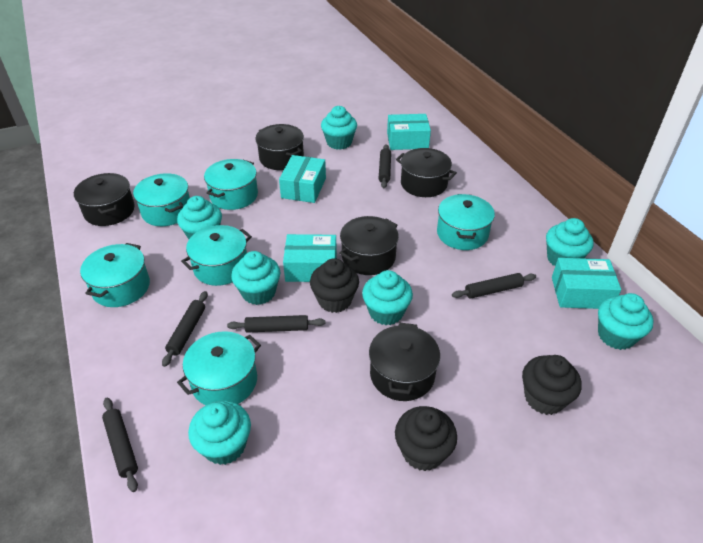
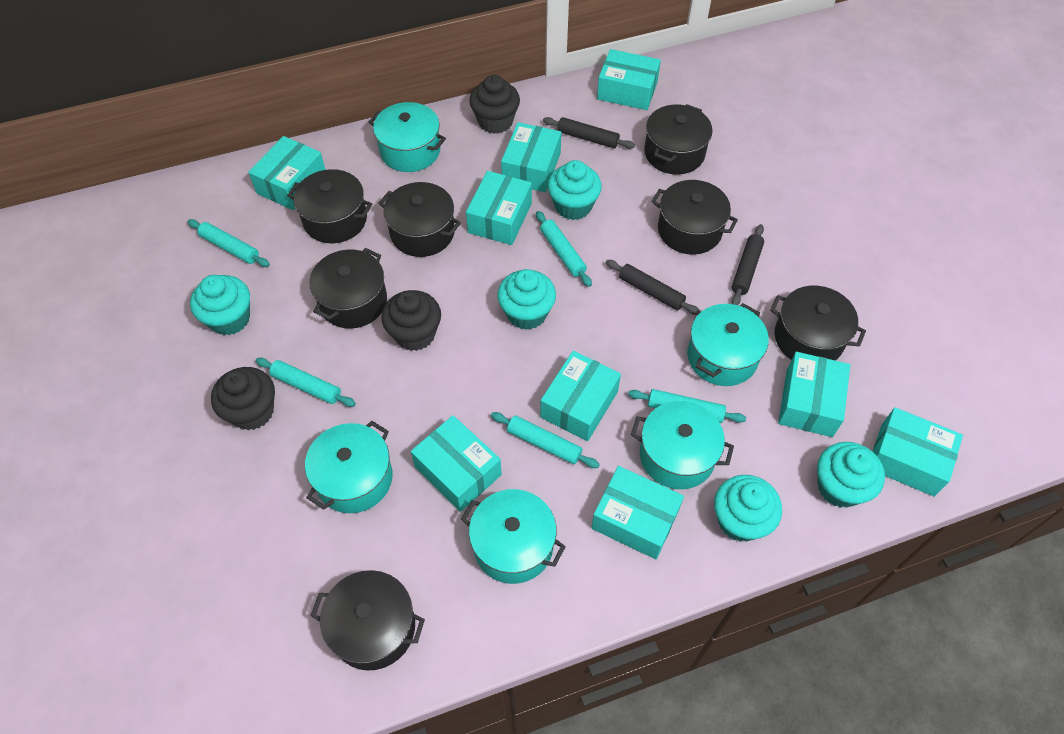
black pot: 5 -> 7
black rolling pin: 5 -> 3
turquoise box: 4 -> 9
turquoise cupcake: 7 -> 5
turquoise pot: 6 -> 5
turquoise rolling pin: 0 -> 5

